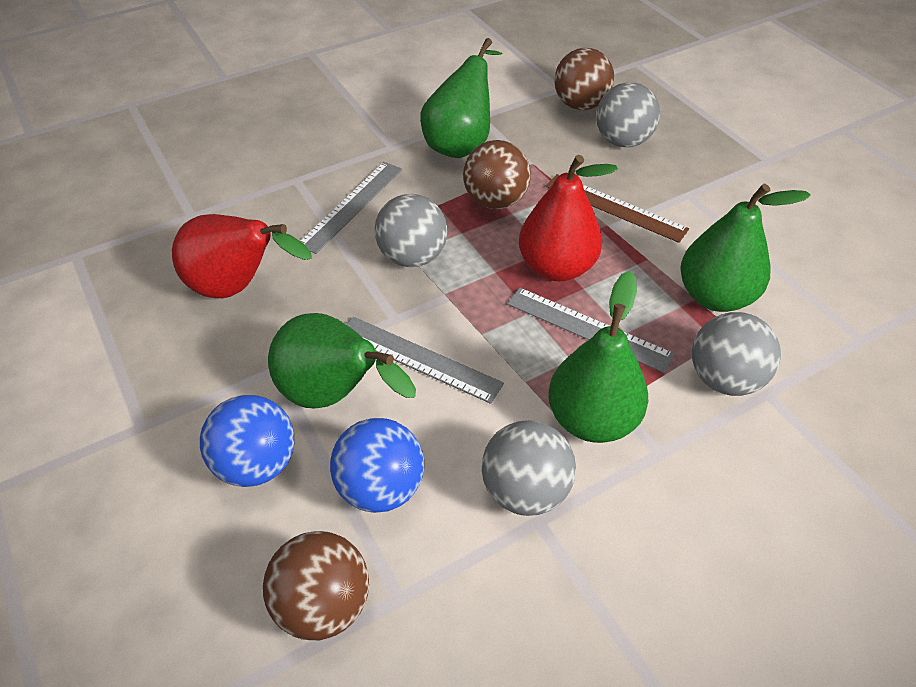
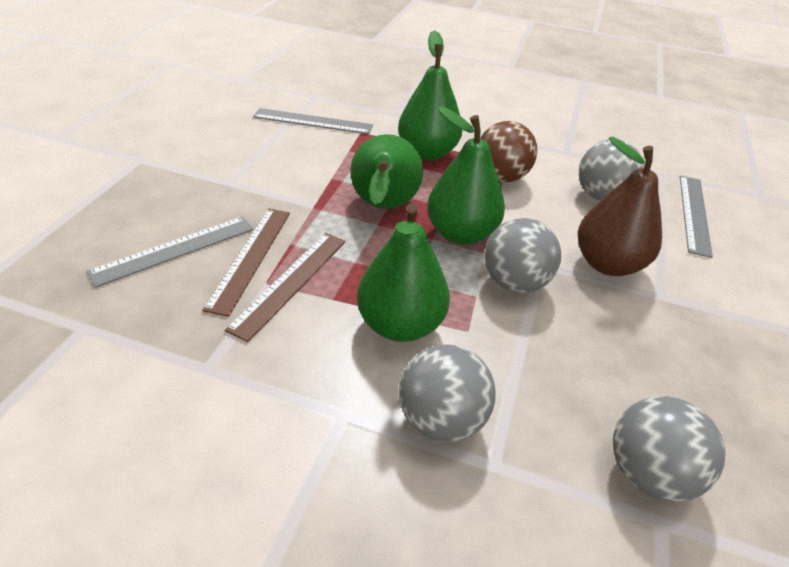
blue ball: 2 -> 0
brown ball: 3 -> 1
brown pear: 0 -> 1
brown ruler: 1 -> 2
red pear: 2 -> 0

